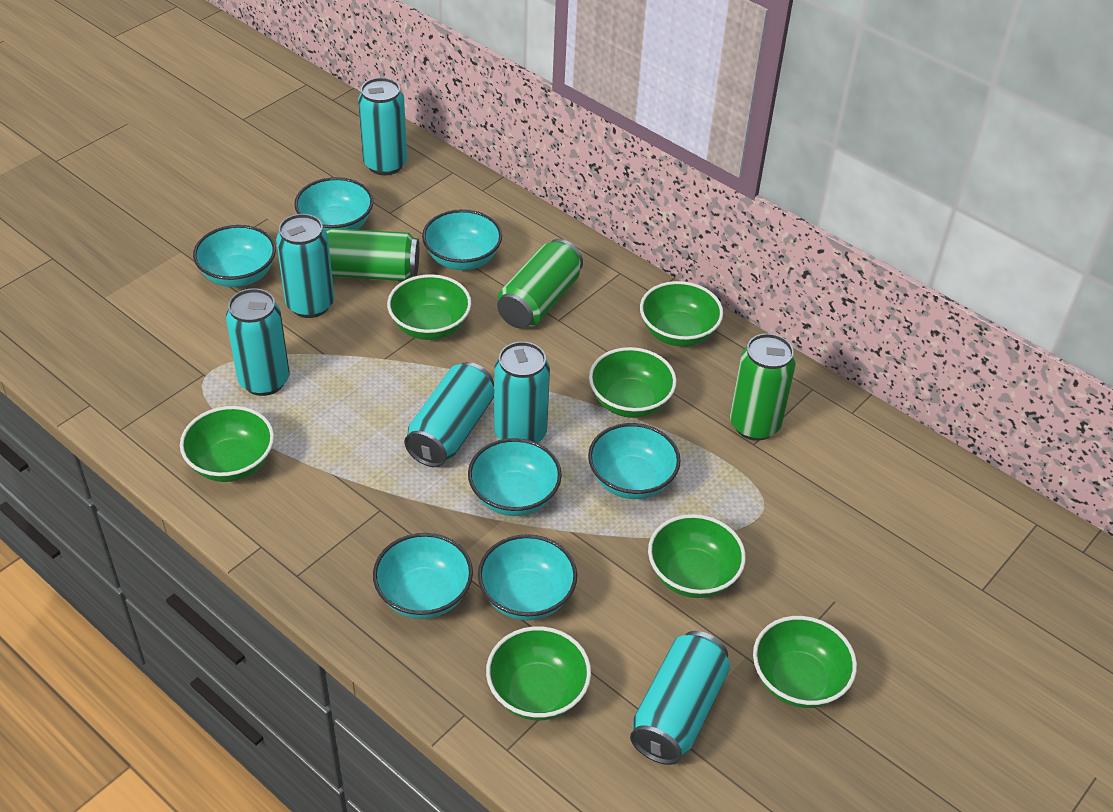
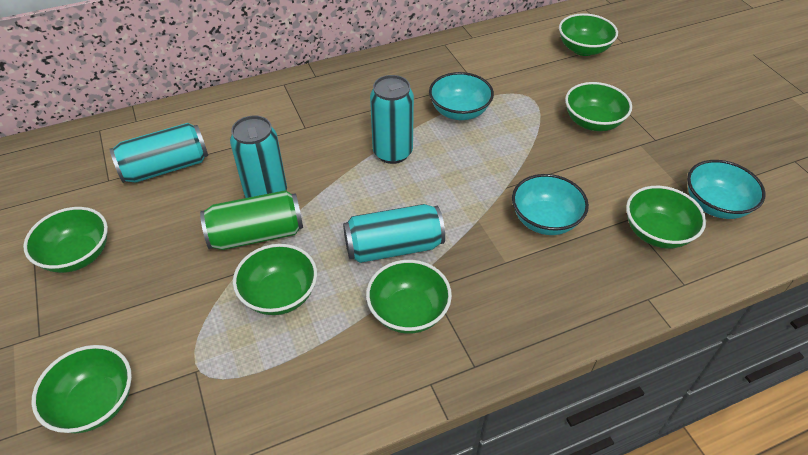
green can: 3 -> 1
turquoise bowl: 7 -> 3
turquoise can: 6 -> 4

